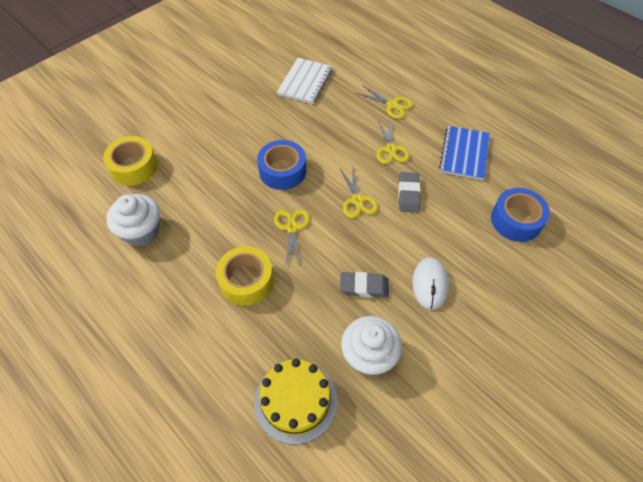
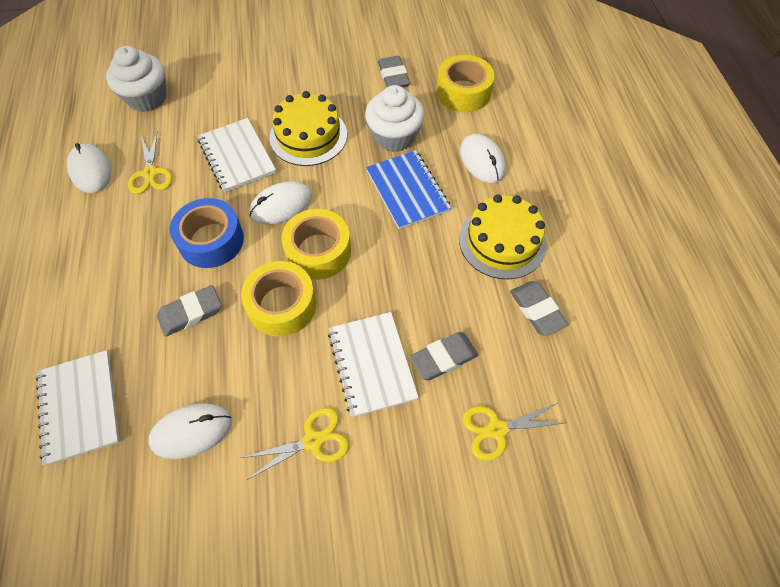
blue tape: 2 -> 1
grey eraser: 2 -> 4
white mouse: 1 -> 4
white notebook: 1 -> 3
yellow cake: 1 -> 2
yellow scissors: 4 -> 3
yellow tape: 2 -> 3

